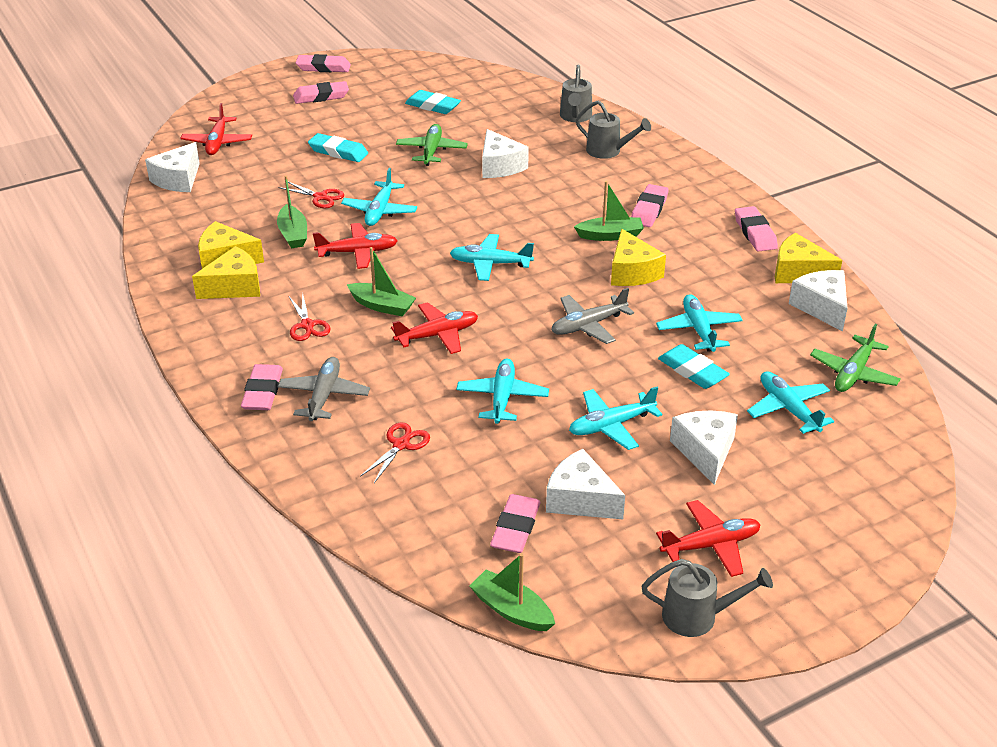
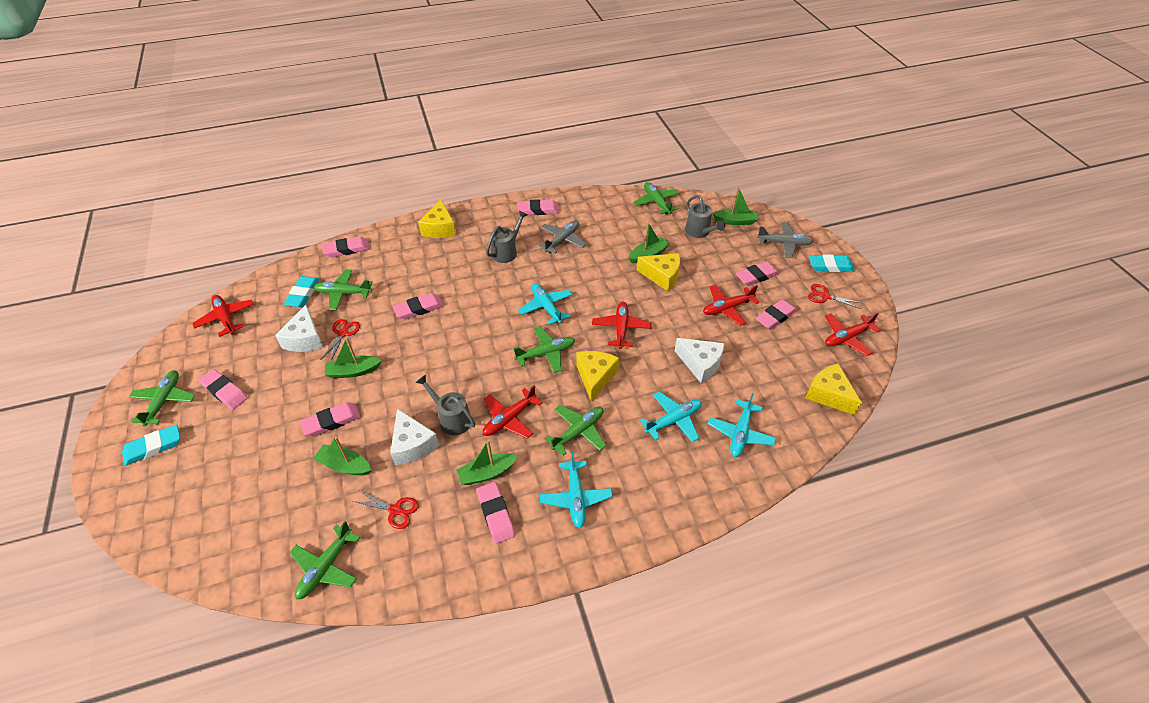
green boat: 4 -> 5
green plane: 2 -> 6
pink eraser: 6 -> 8
red plane: 4 -> 5
turquoise plane: 6 -> 4
white cheese: 5 -> 3

